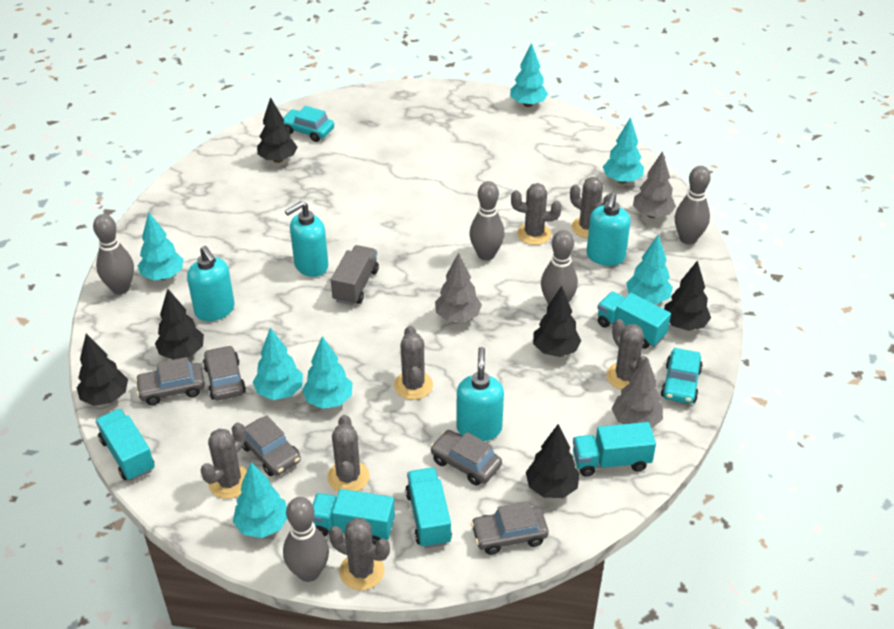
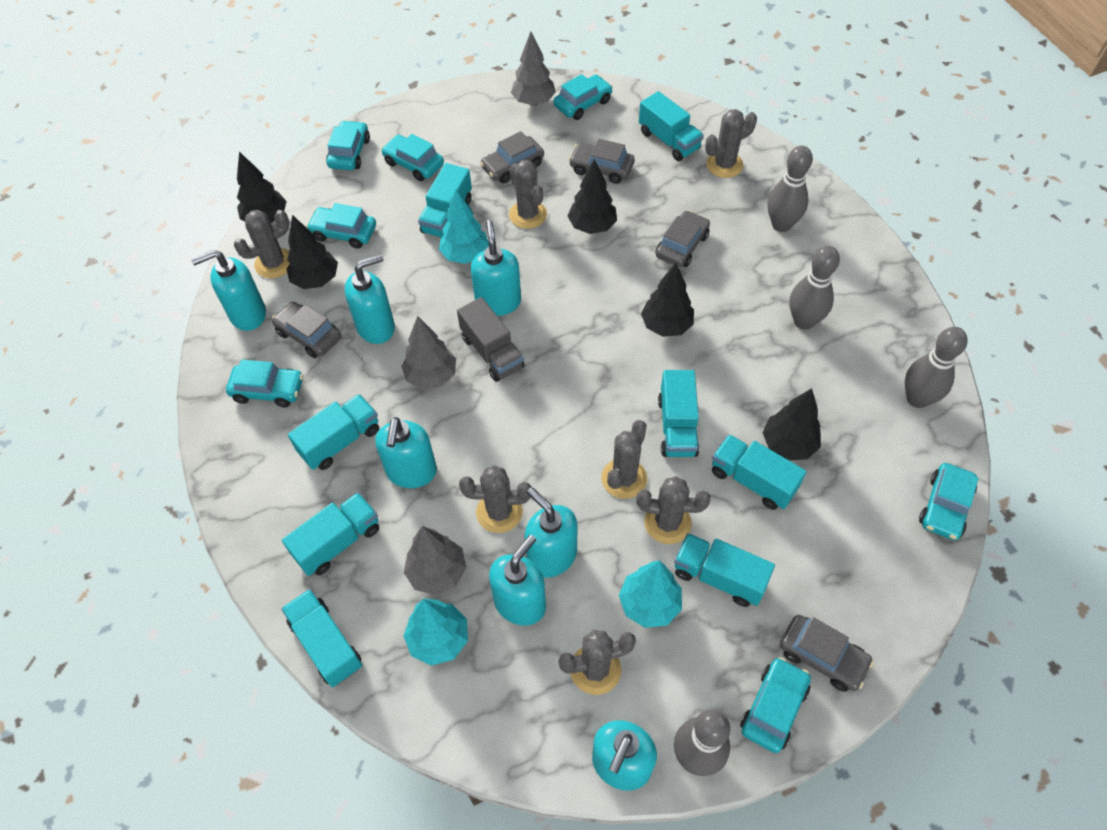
black tree: 6 -> 5
grey bowling pin: 5 -> 4
turquoise car: 2 -> 7
turquoise soap dispenser: 4 -> 7
turquoise tree: 7 -> 3
turquoise truck: 5 -> 8

